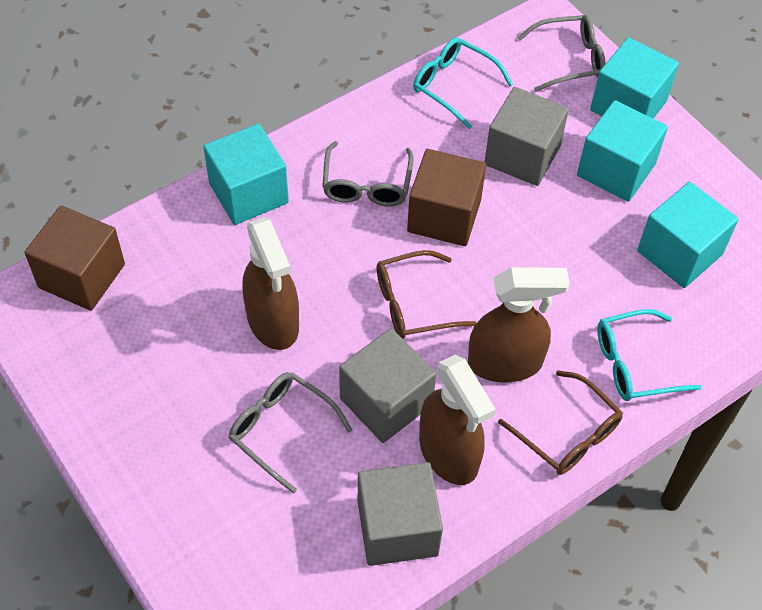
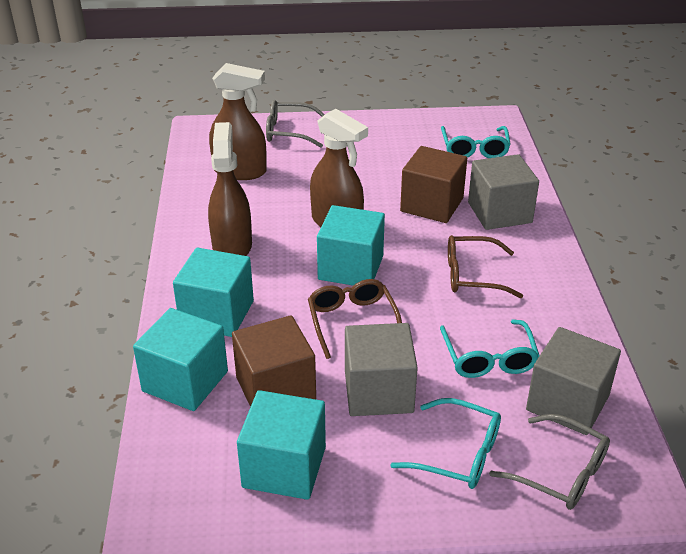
grey glasses: 3 -> 2
turquoise glasses: 2 -> 3

